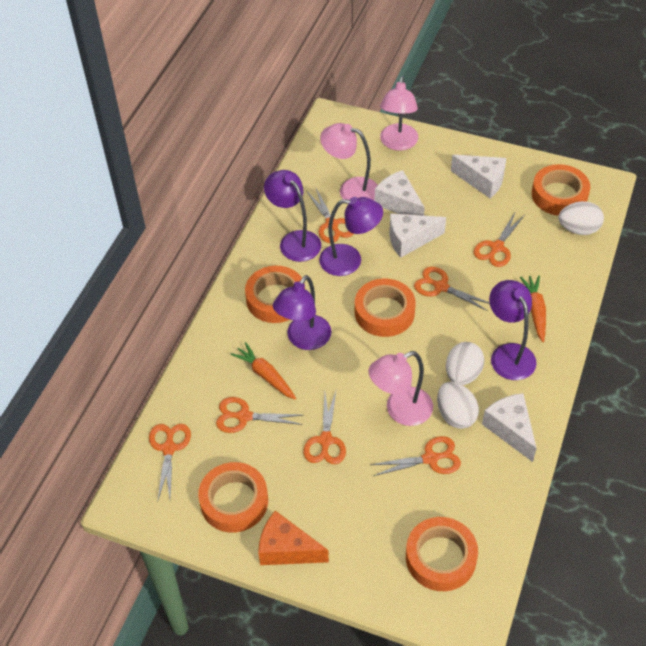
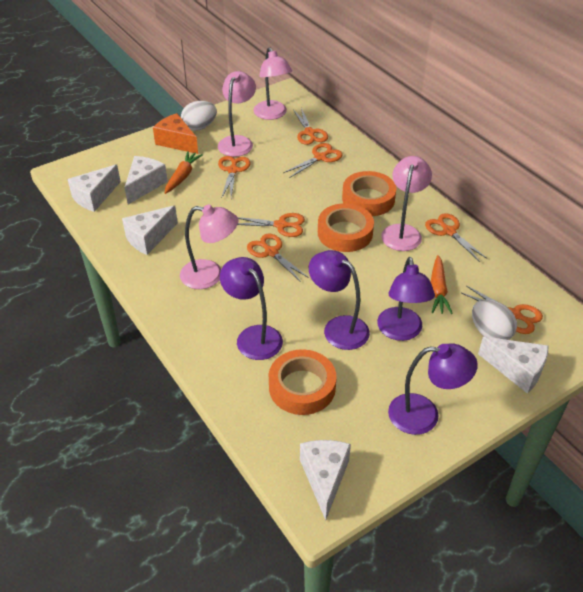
orange tape: 5 -> 3
pink lamp: 3 -> 4
white cheese: 4 -> 5
white egg: 3 -> 2

